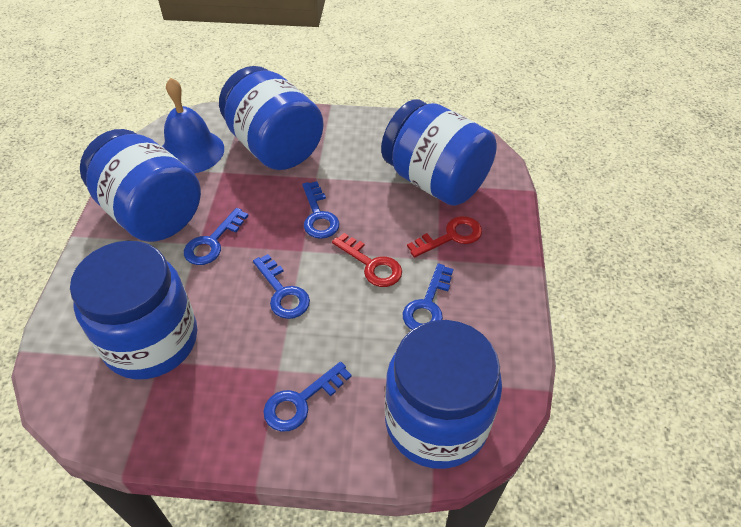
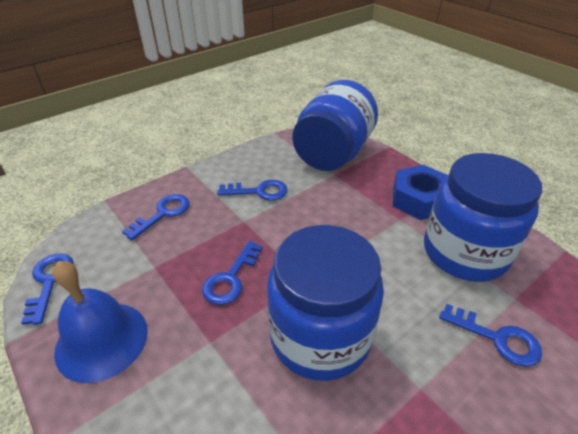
blue jar: 5 -> 3
blue nut: 0 -> 1
red key: 2 -> 0

